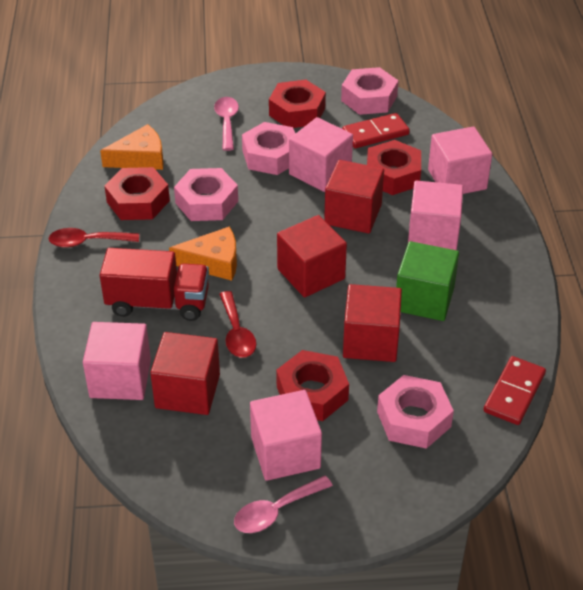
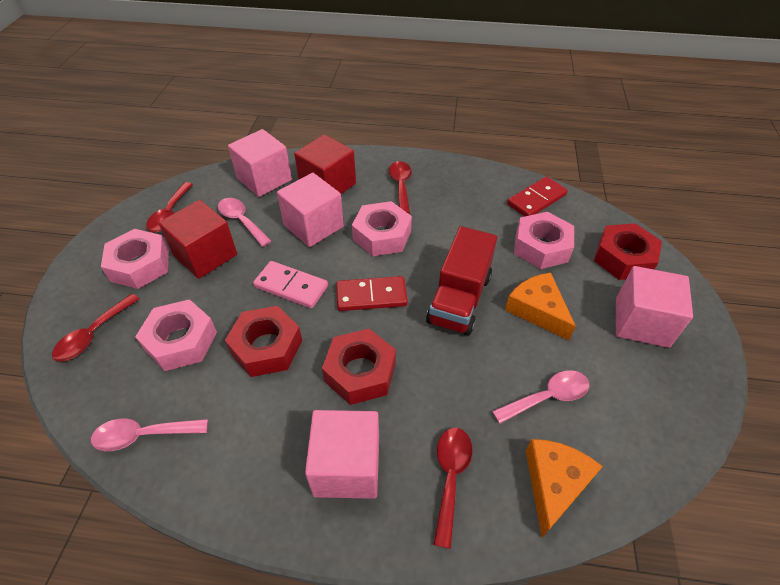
green cube: 1 -> 0
pink cube: 5 -> 4
pink domino: 0 -> 1
pink spoon: 2 -> 3
red cube: 4 -> 2
red nut: 4 -> 3
red spoon: 2 -> 4

